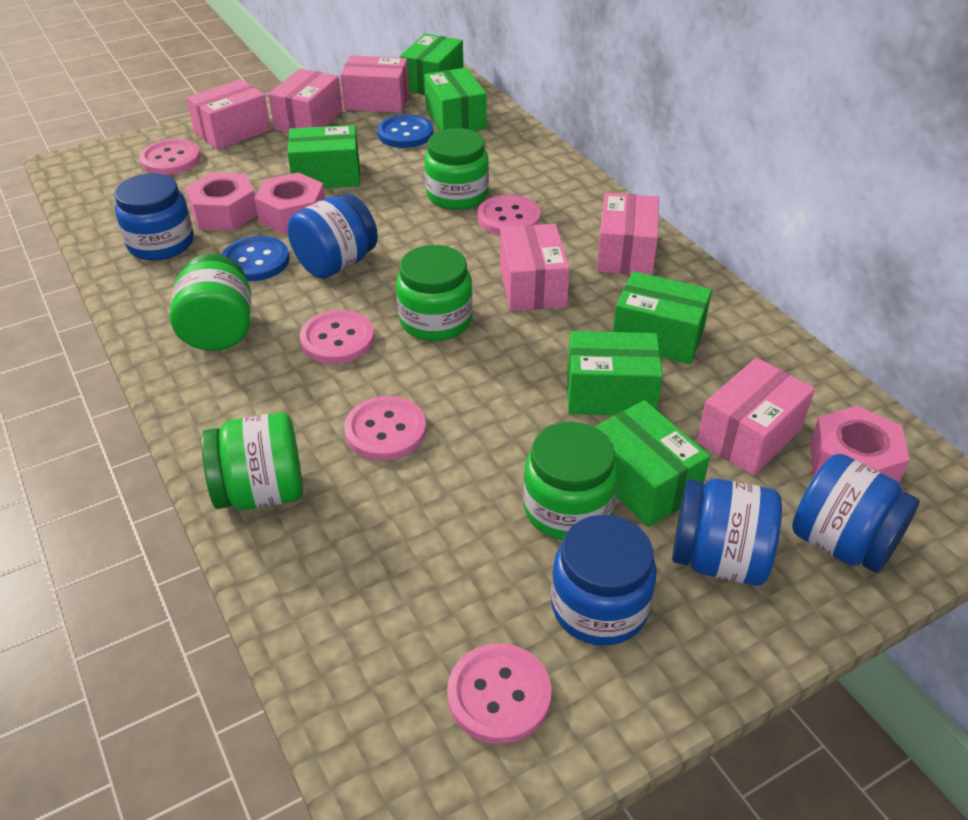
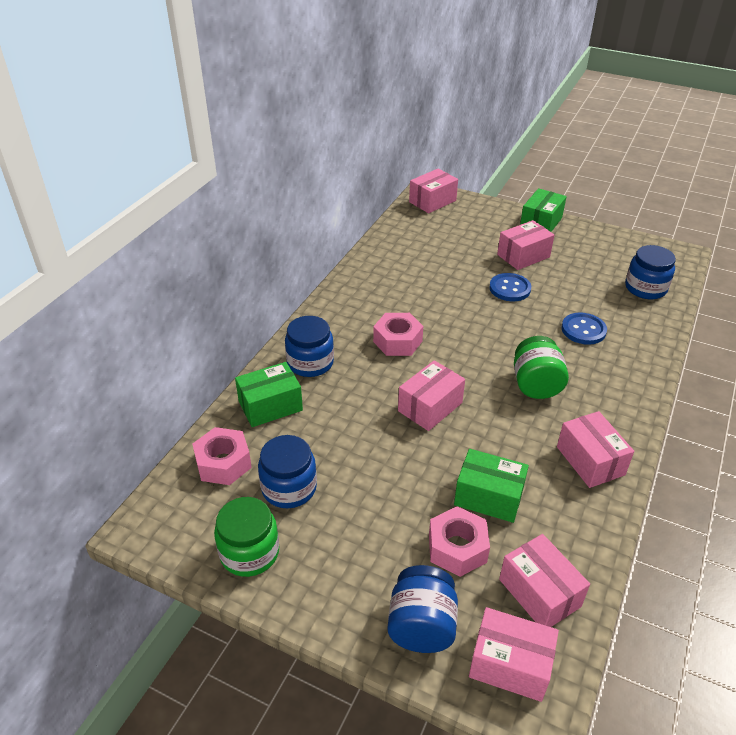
blue jar: 5 -> 4
green box: 6 -> 3
green jar: 5 -> 2
pink button: 5 -> 0

